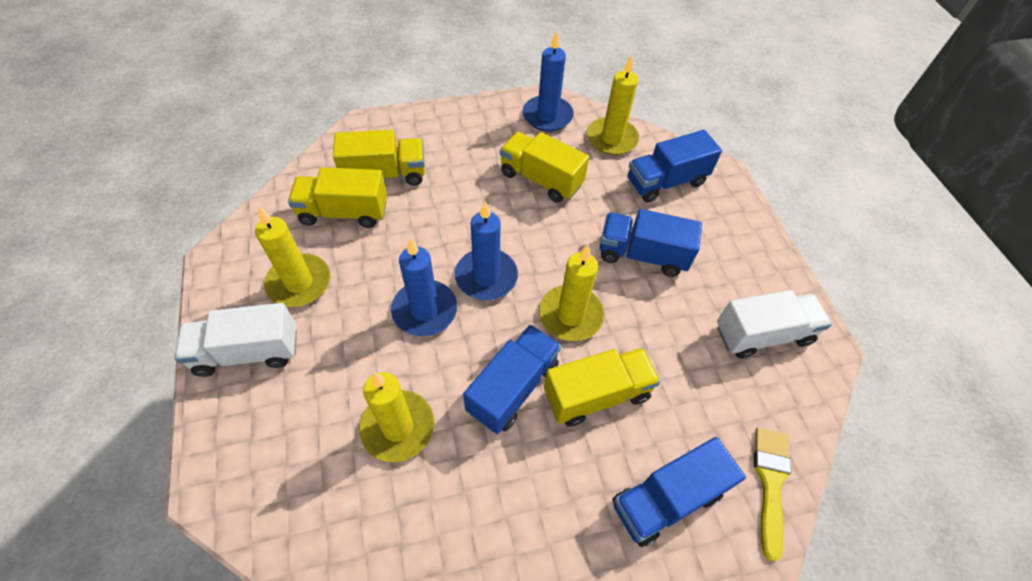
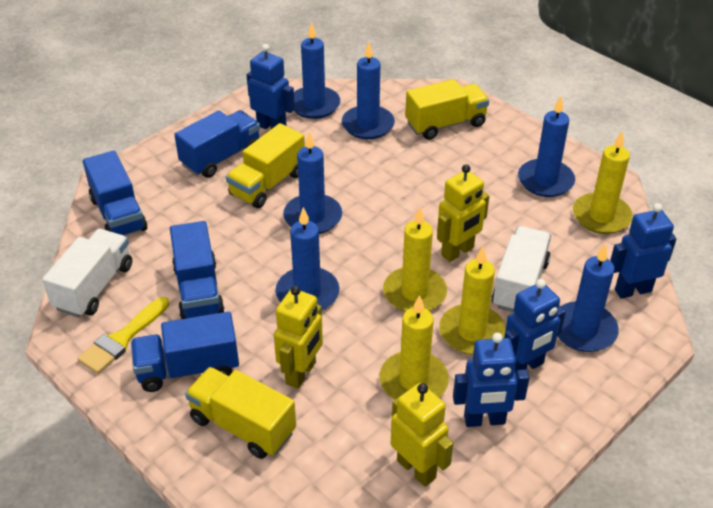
blue candle: 3 -> 6
blue robot: 0 -> 4
yellow robot: 0 -> 3
yellow truck: 4 -> 3

